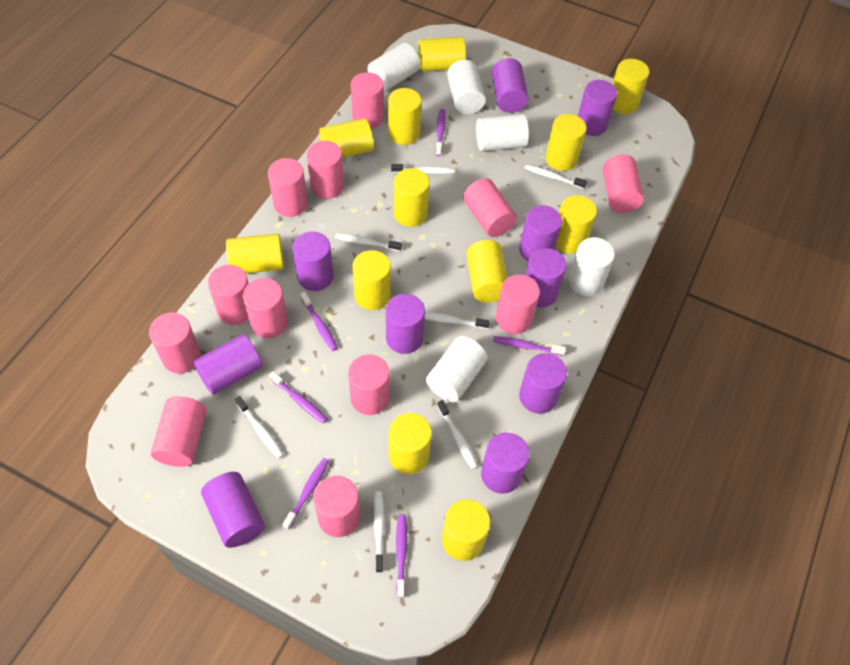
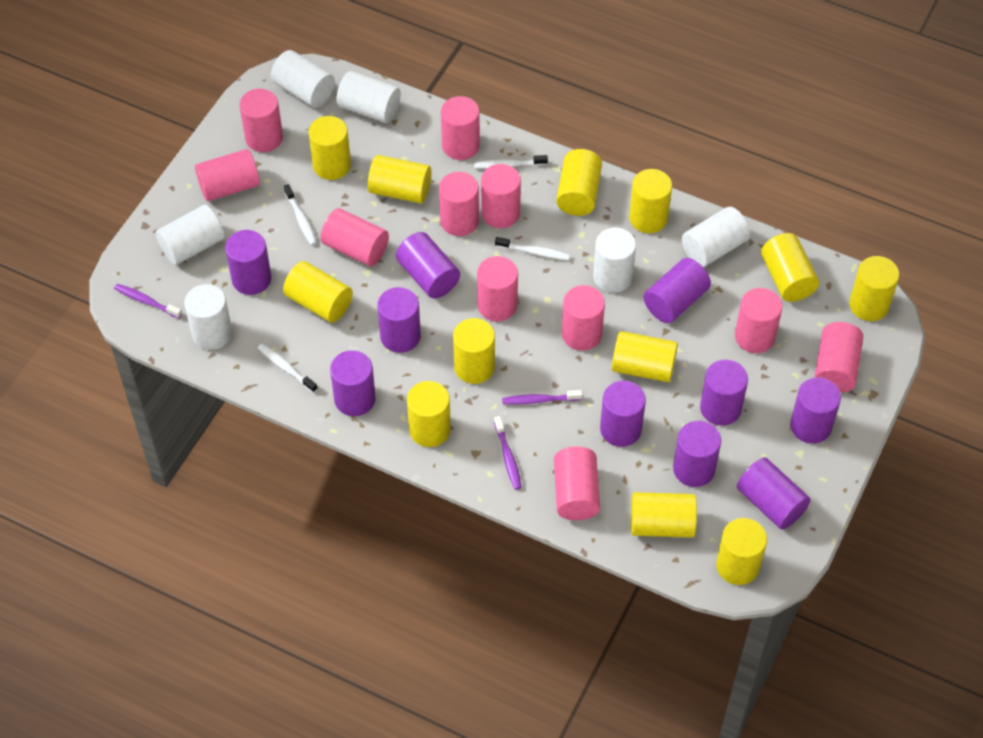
pink cylinder: 12 -> 11
purple toothbrush: 6 -> 3
white cylinder: 5 -> 6
white toothbrush: 7 -> 4

